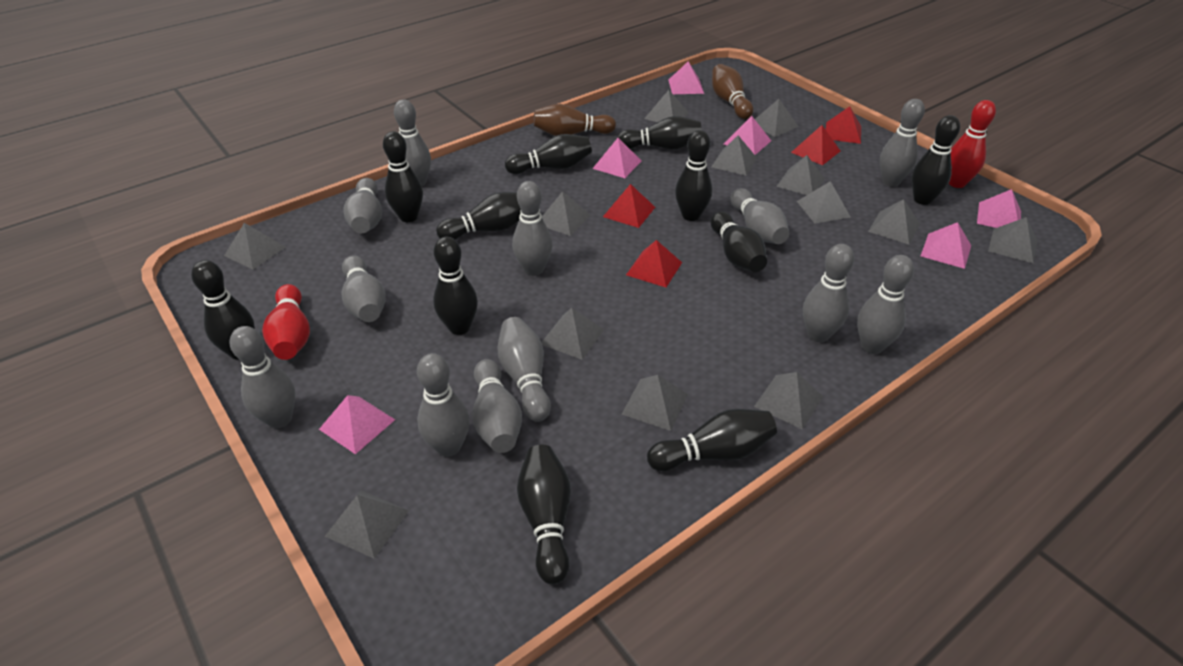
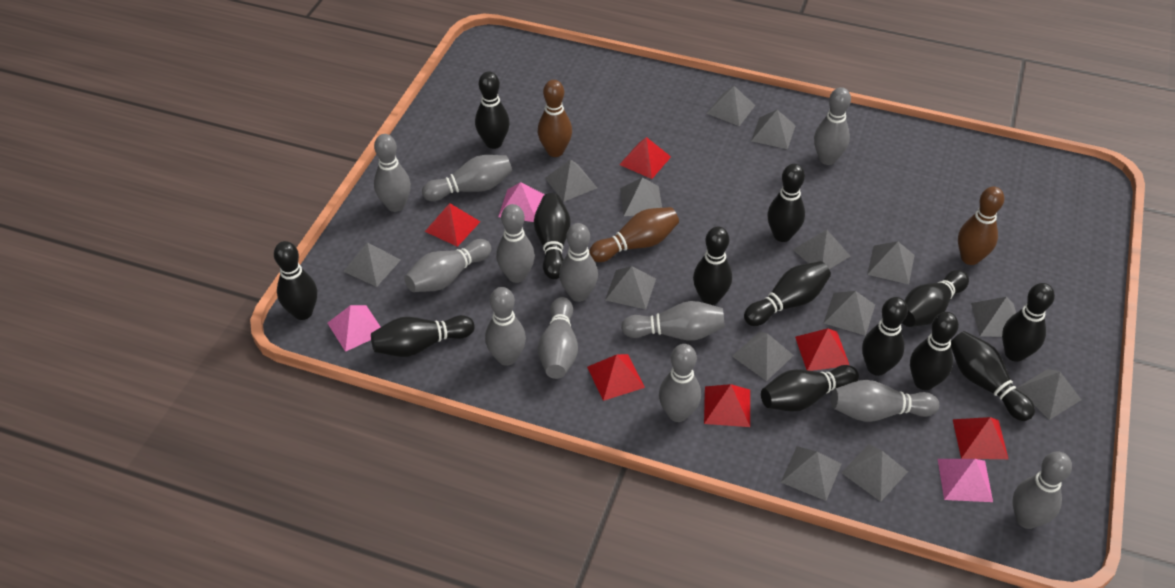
black bowling pin: 11 -> 13
brown bowling pin: 2 -> 3
grey pyramid: 13 -> 14
pink pyramid: 6 -> 3
red bowling pin: 2 -> 0
red pyramid: 4 -> 6

